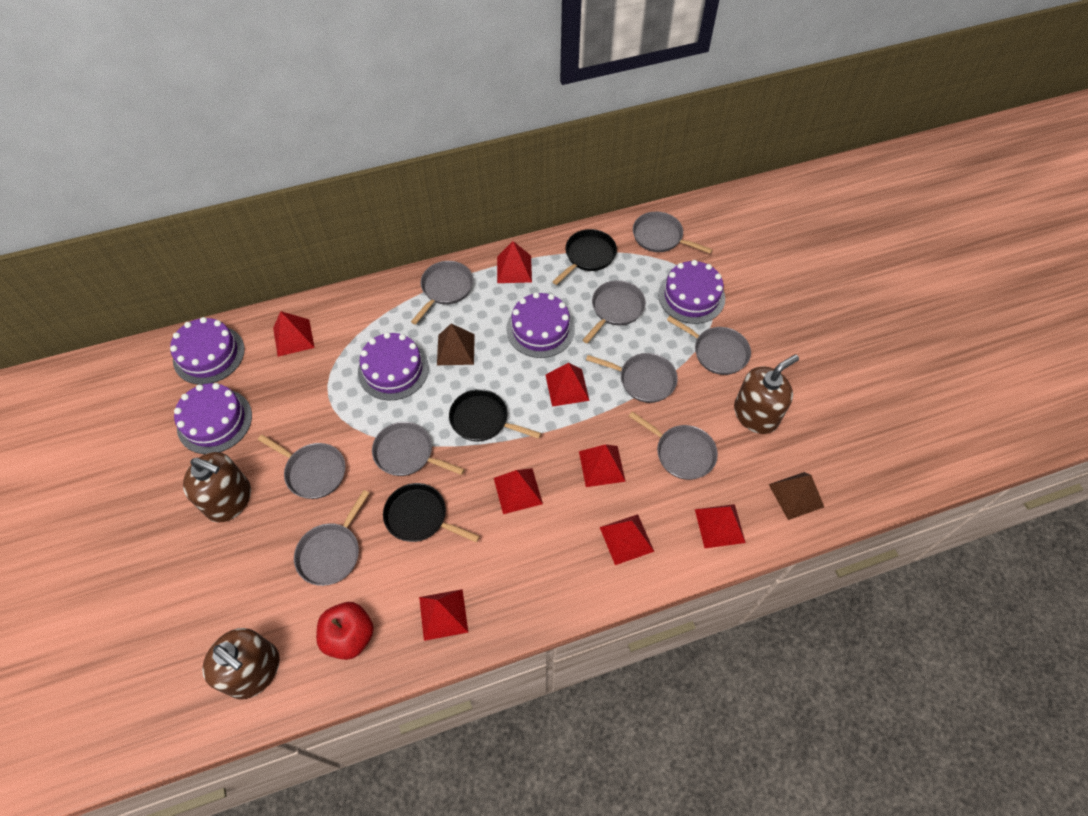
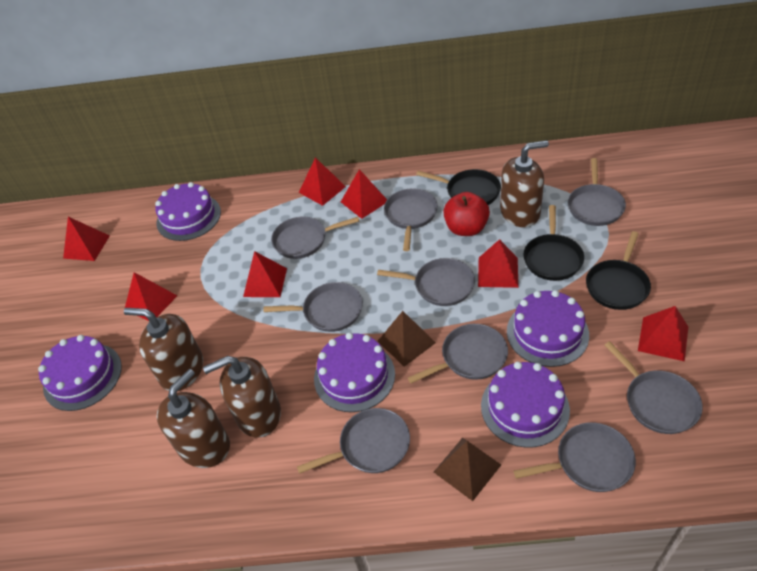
brown soap dispenser: 3 -> 4
red pyramid: 8 -> 7

